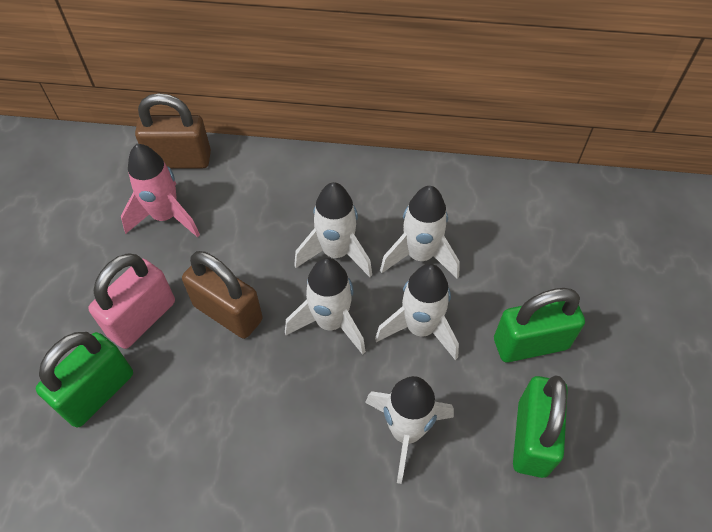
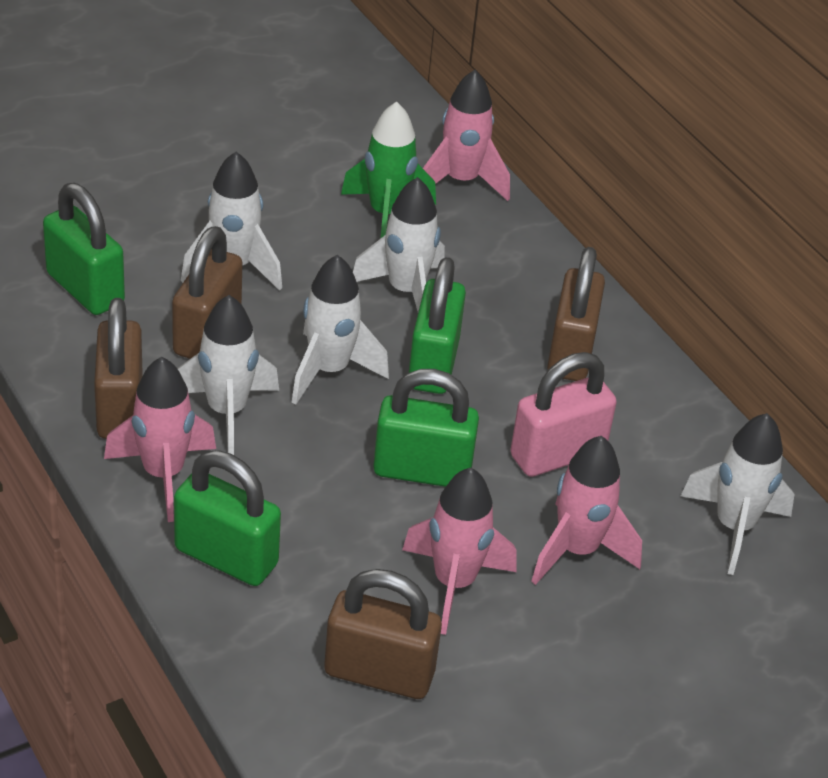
brown padlock: 2 -> 4
green padlock: 3 -> 4
green rocket: 0 -> 1
pink rocket: 1 -> 4

